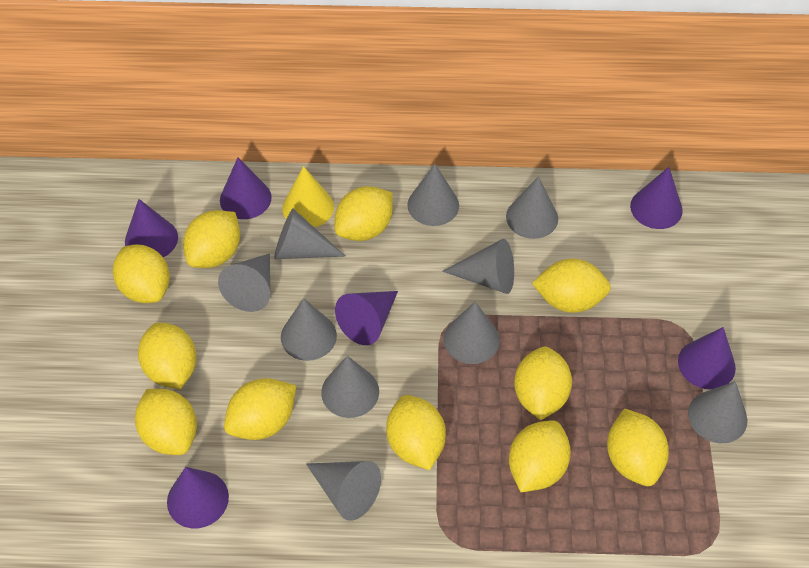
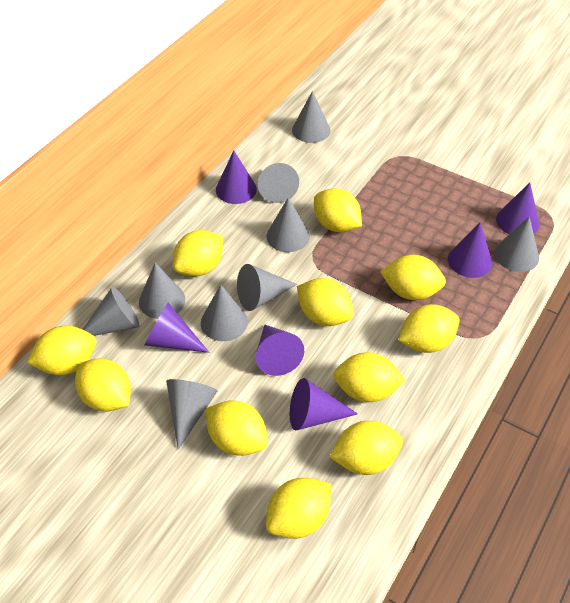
grey cone: 10 -> 9
yellow cone: 1 -> 0

